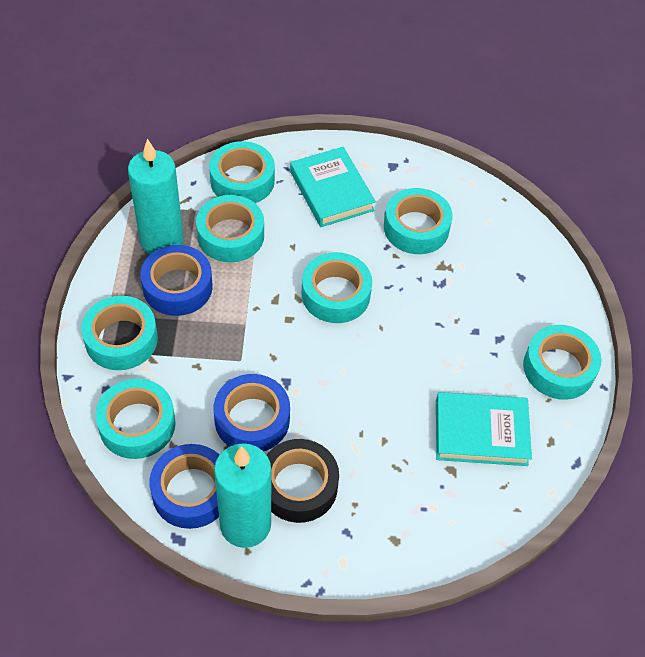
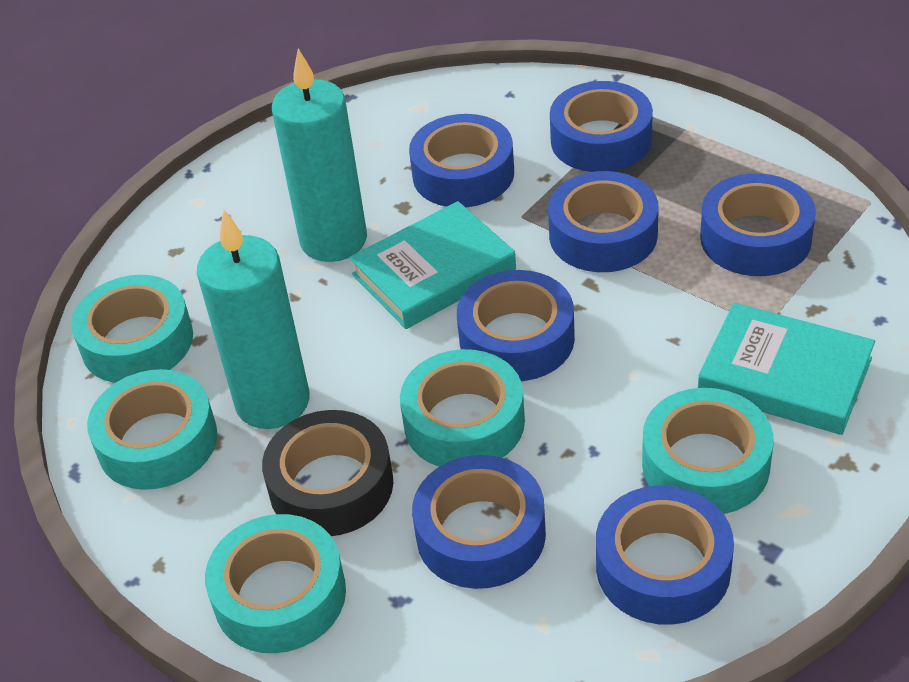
blue tape: 3 -> 7
turquoise tape: 7 -> 5

